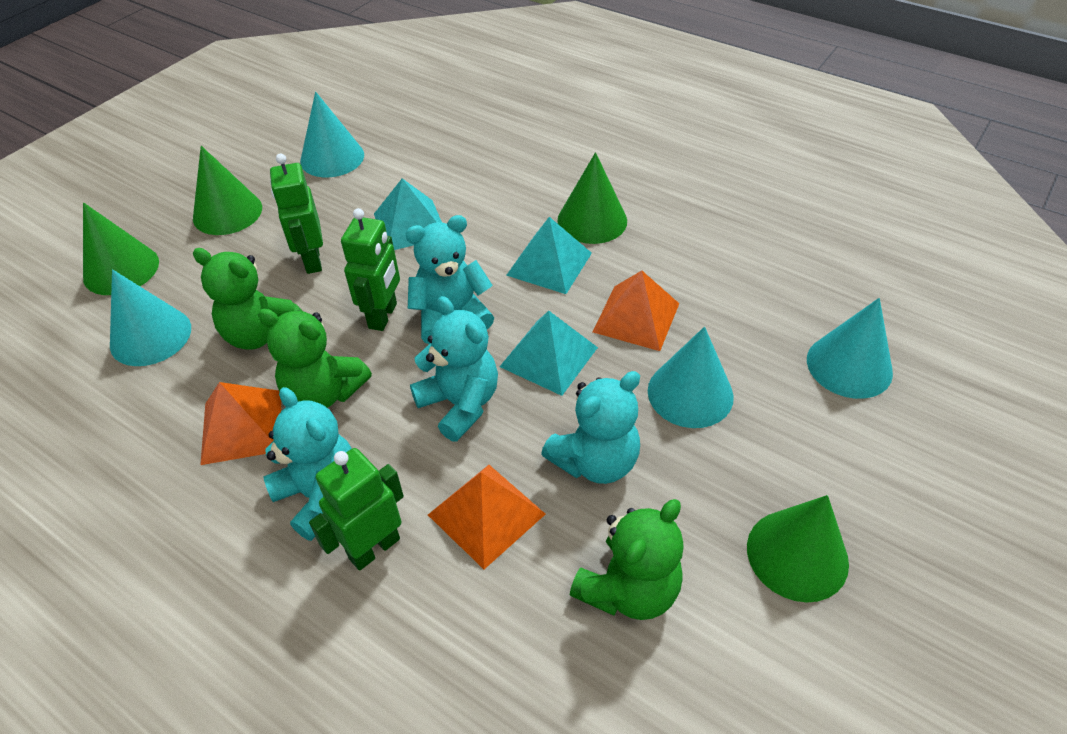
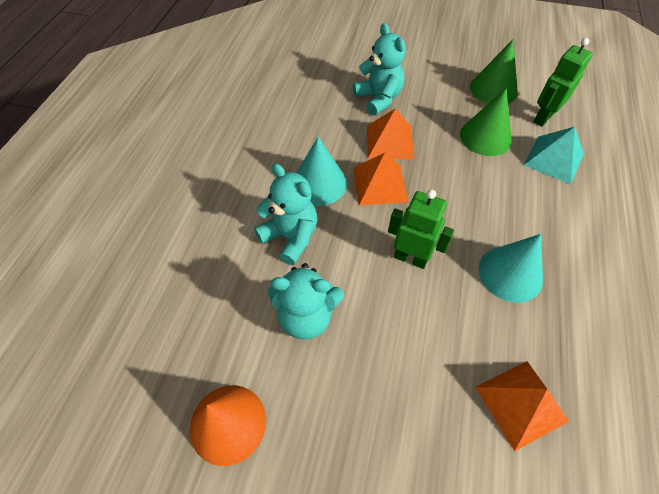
green cone: 4 -> 2
green robot: 3 -> 2
green teddy bear: 3 -> 0
orange cone: 0 -> 1
turquoise cone: 4 -> 2
turquoise pyramid: 3 -> 1
turquoise teddy bear: 4 -> 3

